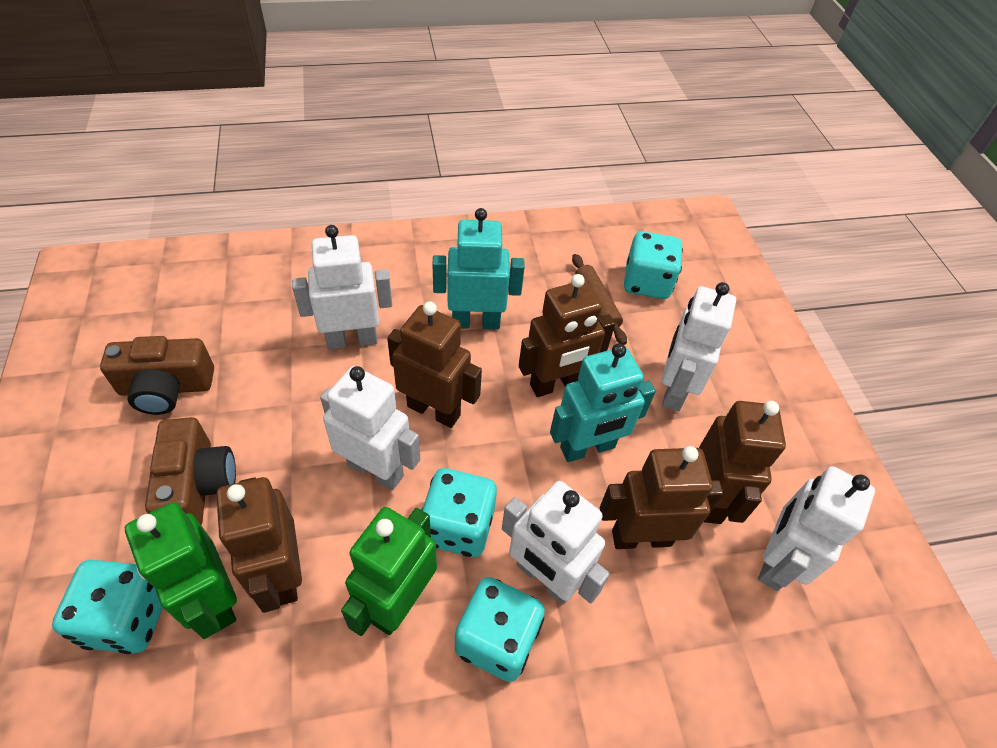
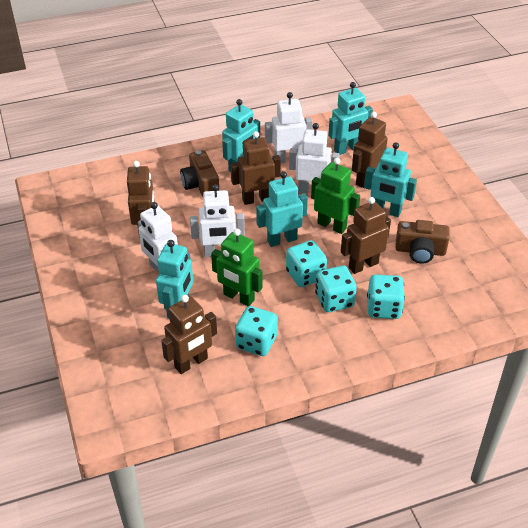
brown rolling pin: 1 -> 0
turquoise robot: 2 -> 5
white robot: 5 -> 4

